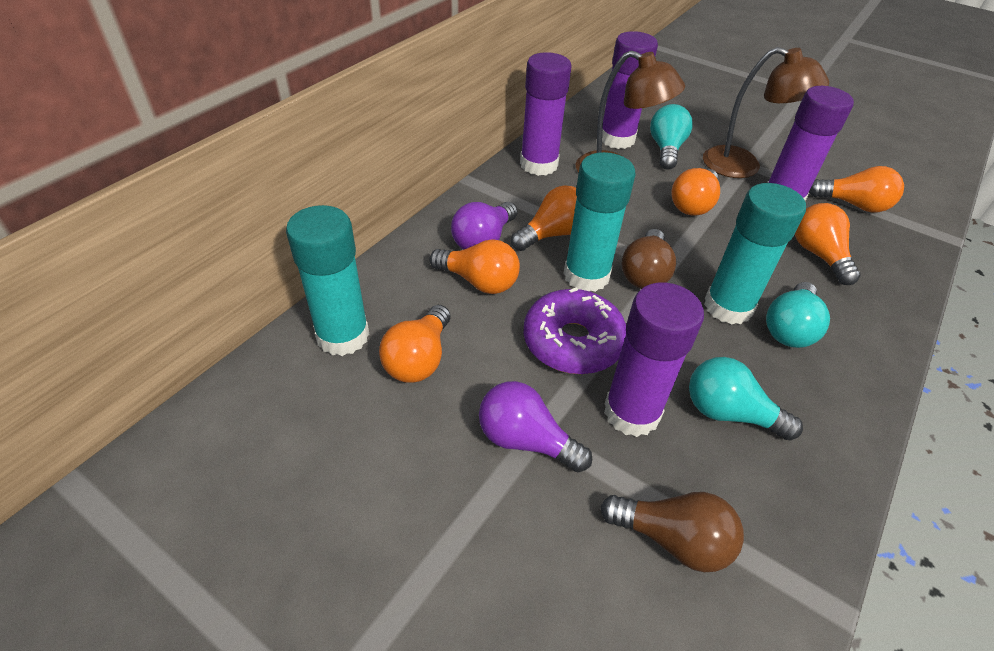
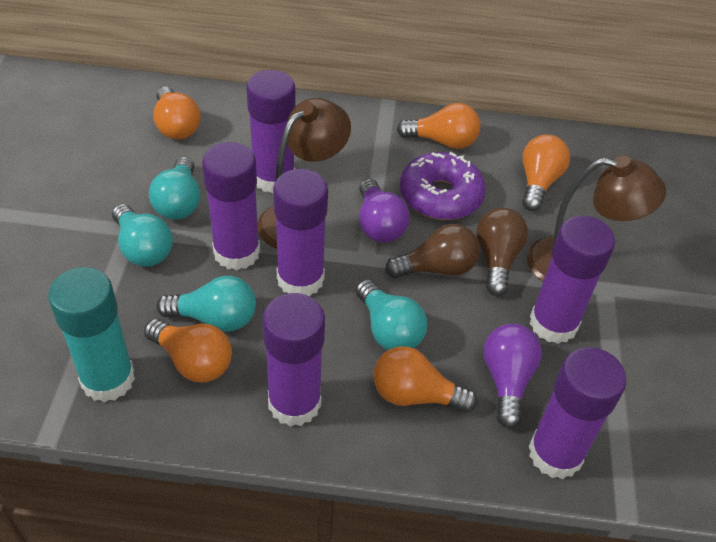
orange light bulb: 6 -> 5
purple glue stick: 4 -> 6
turquoise glue stick: 3 -> 1
turquoise light bulb: 3 -> 4

